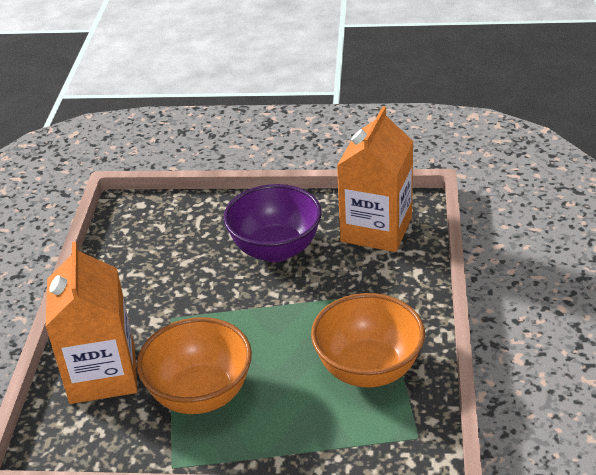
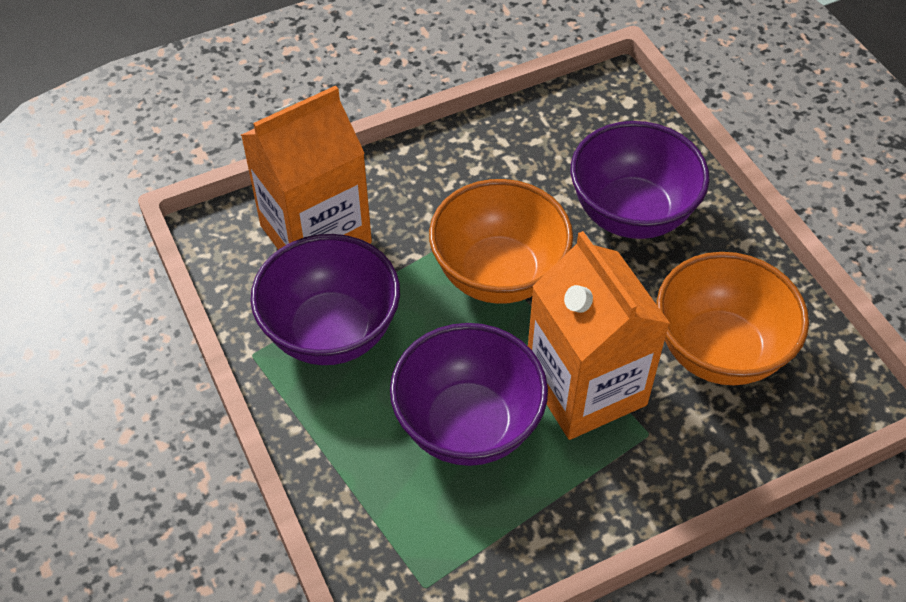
purple bowl: 1 -> 3

